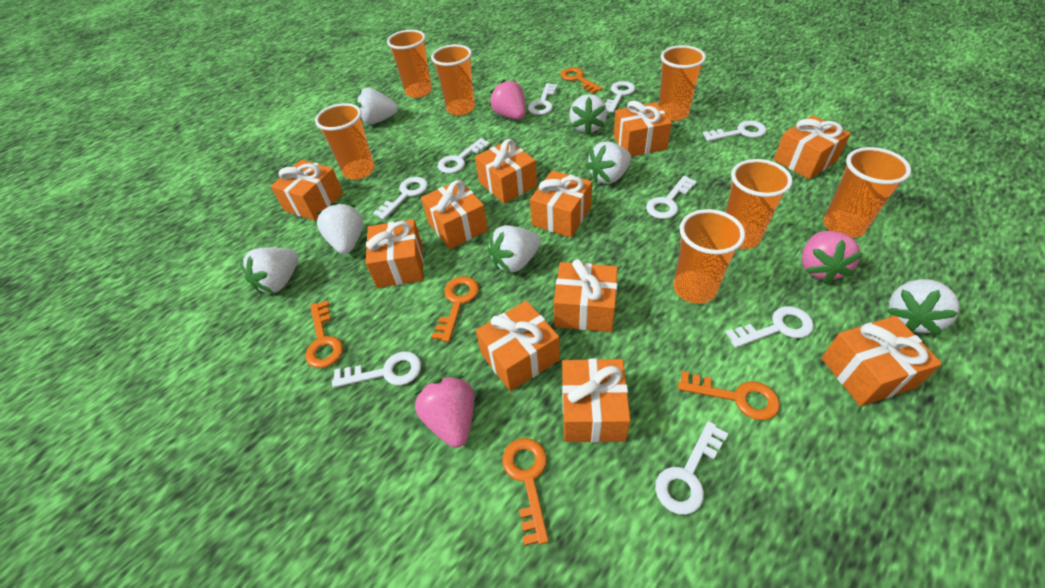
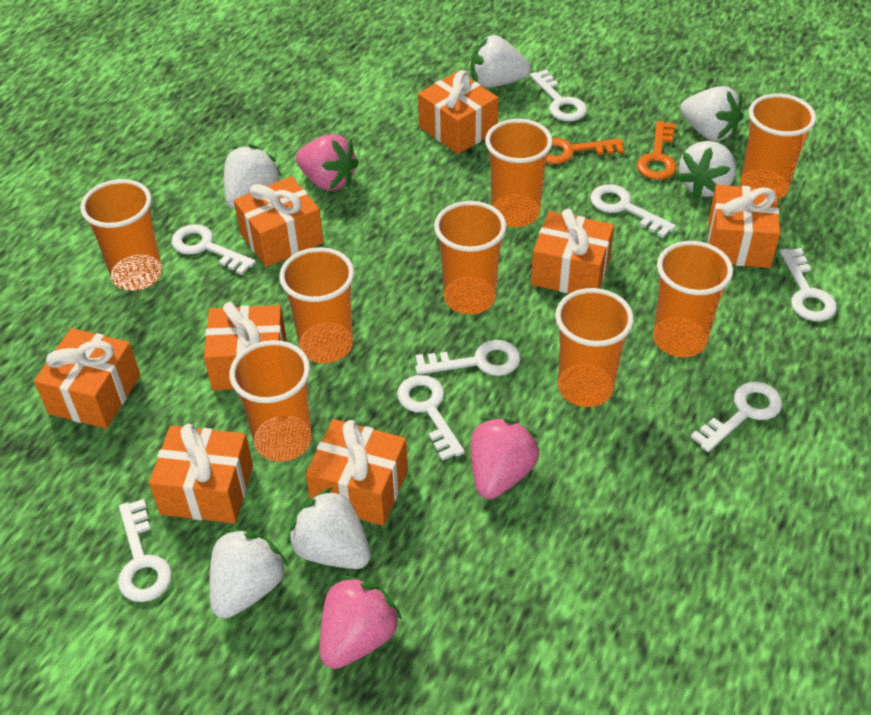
orange cup: 7 -> 8
orange gift: 11 -> 8
orange key: 5 -> 2
white key: 9 -> 8
white strawberry: 7 -> 6

